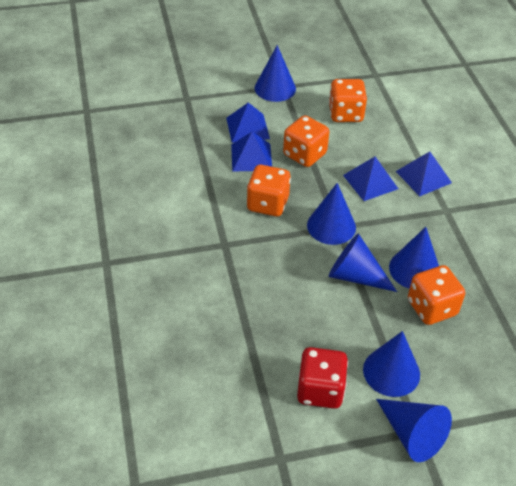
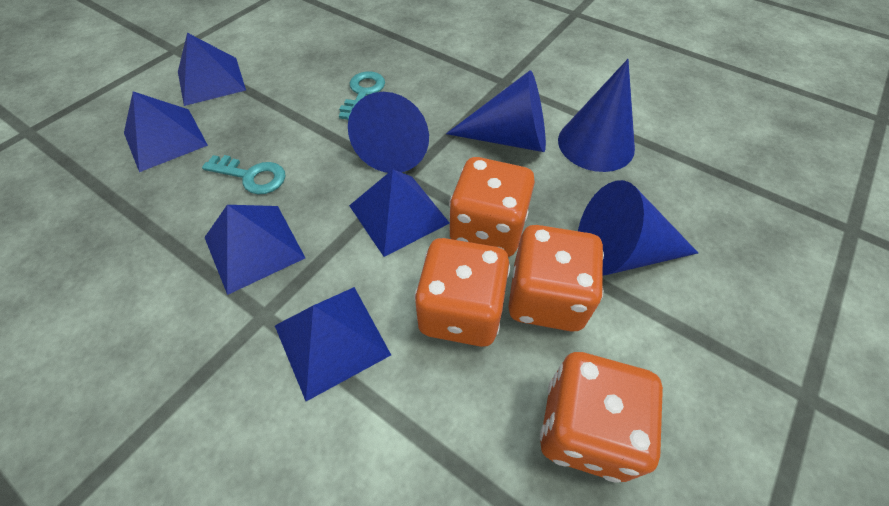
blue cone: 6 -> 4
blue pyramid: 4 -> 5
red dice: 1 -> 0
turquoise key: 0 -> 2

